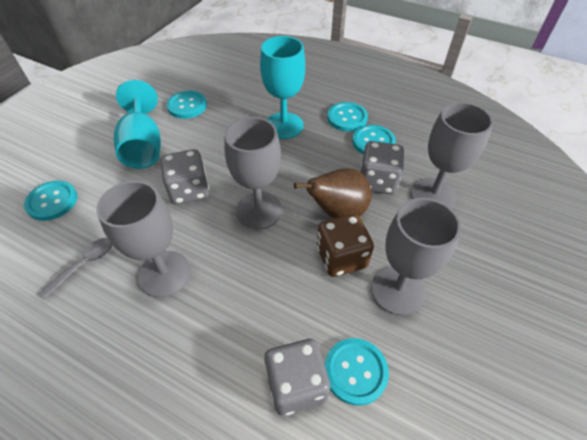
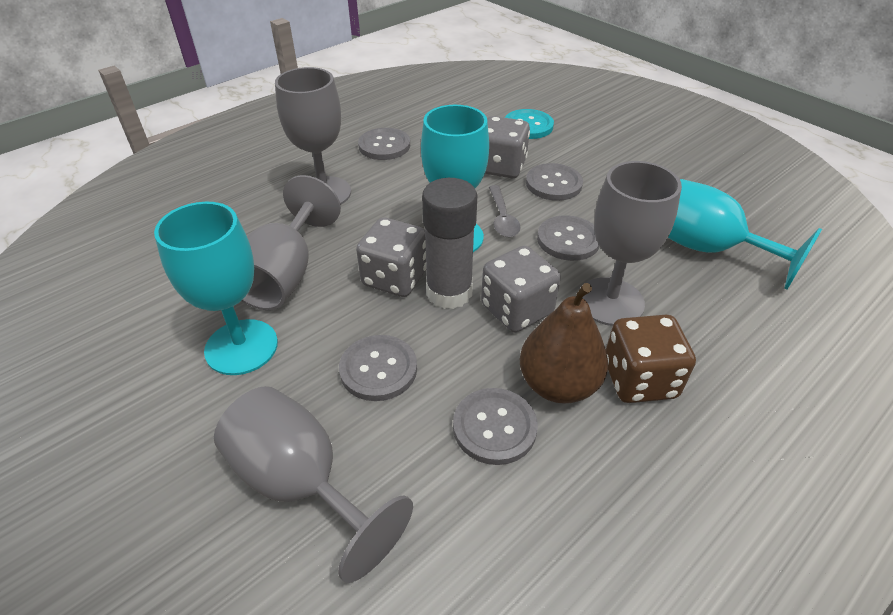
grey button: 0 -> 5
grey glue stick: 0 -> 1
turquoise button: 5 -> 1
turquoise goblet: 2 -> 3

